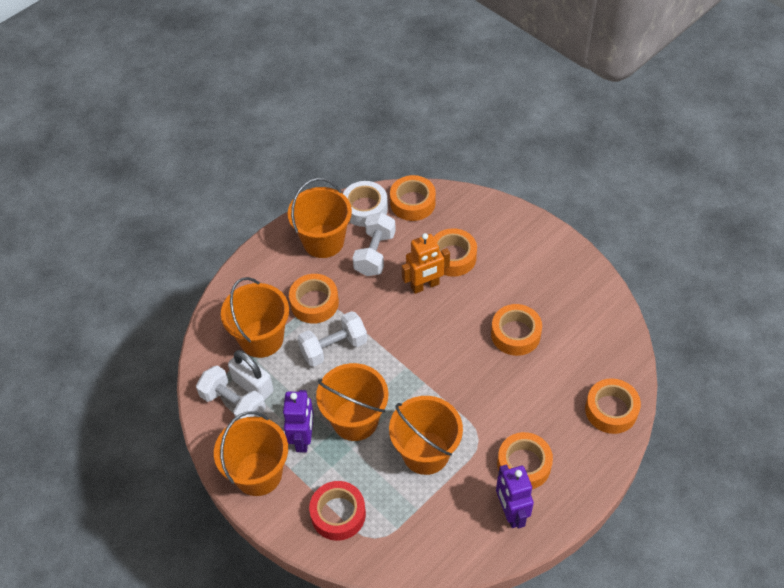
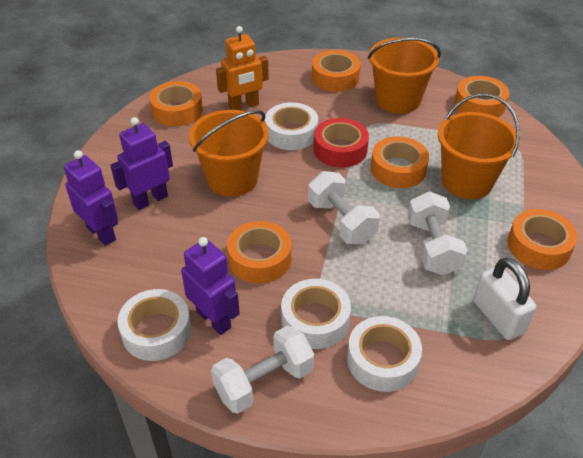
orange bucket: 5 -> 3
purple robot: 2 -> 3
white tape: 1 -> 4

